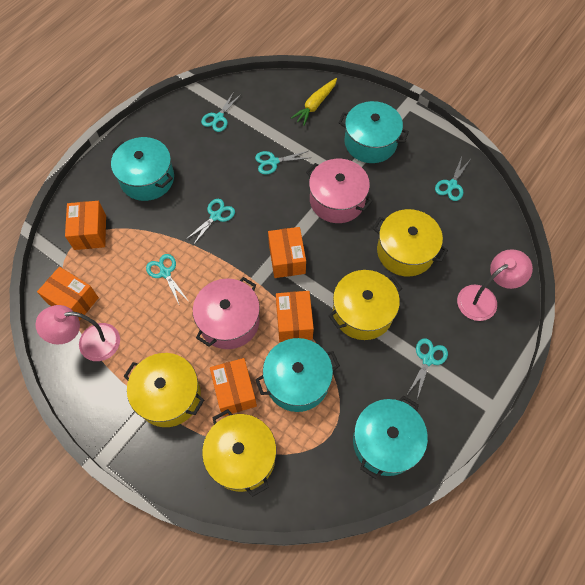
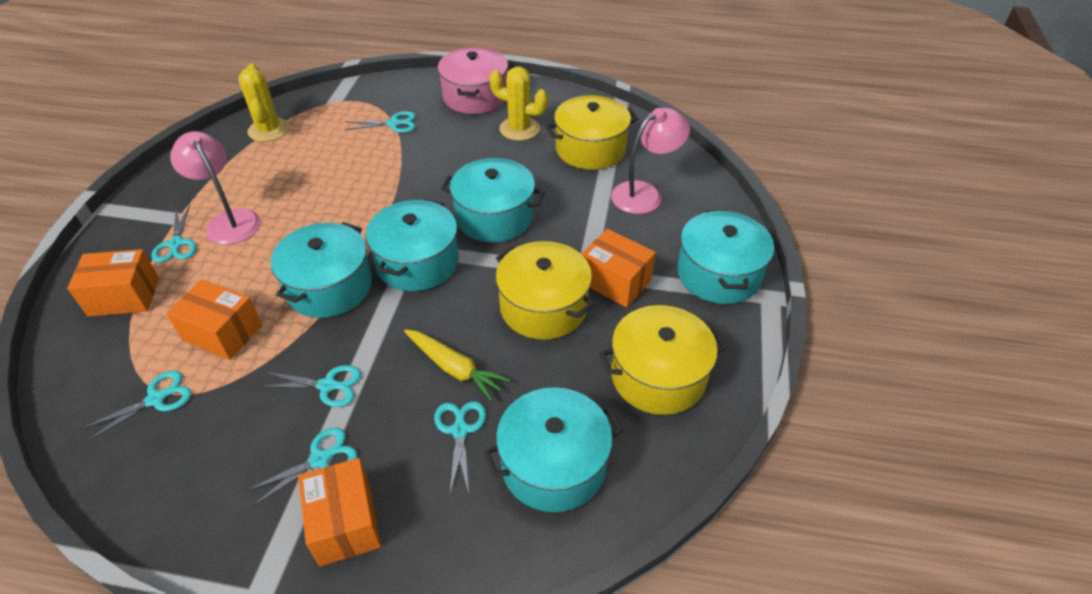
orange box: 5 -> 4
pink pot: 2 -> 1
turquoise pot: 4 -> 5
yellow cactus: 0 -> 2
yellow pot: 4 -> 3

